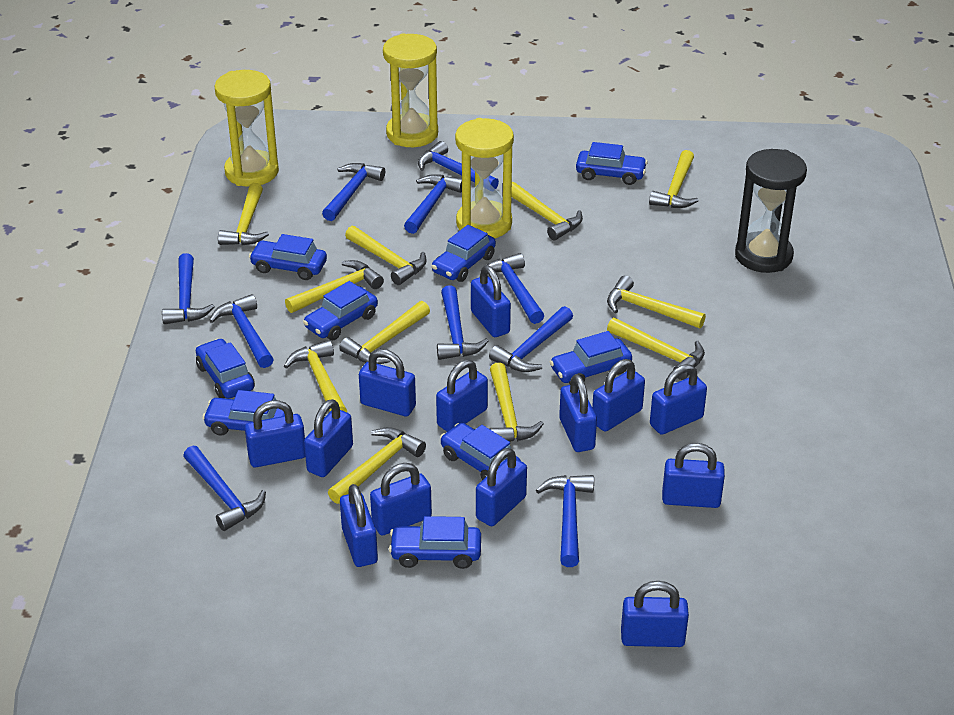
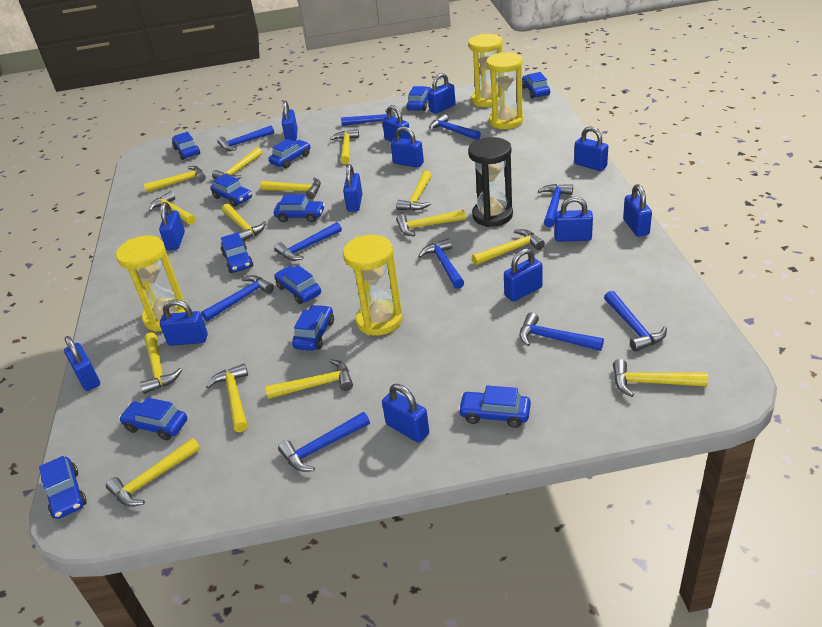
blue car: 9 -> 12
yellow hammer: 11 -> 14
yellow hourglass: 3 -> 4

